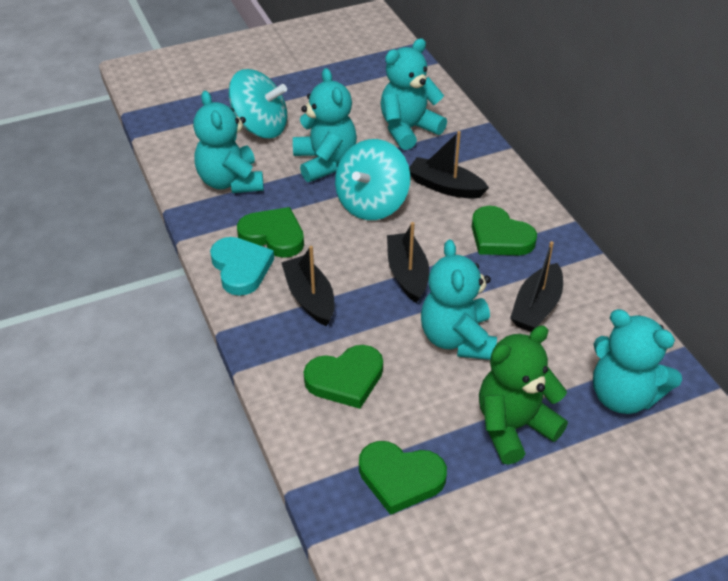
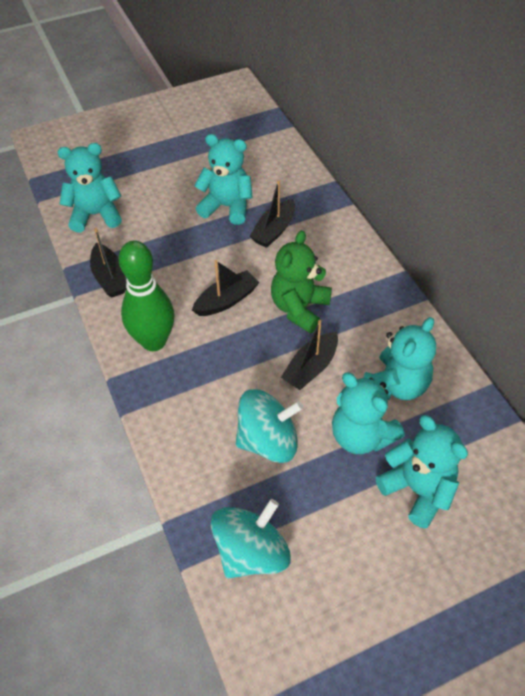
green bowling pin: 0 -> 1
green heart: 4 -> 0
turquoise heart: 1 -> 0

